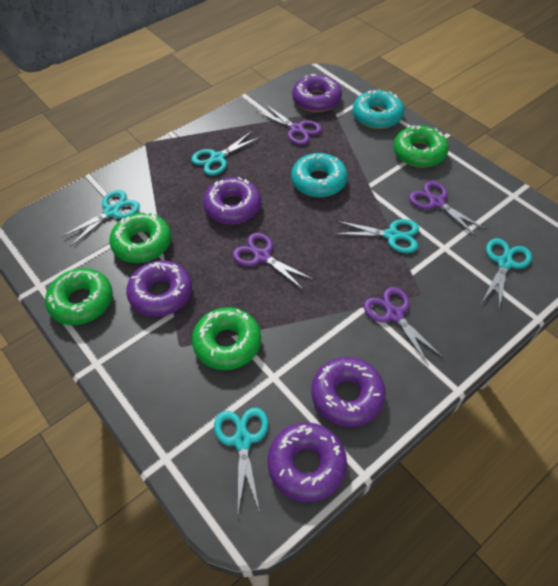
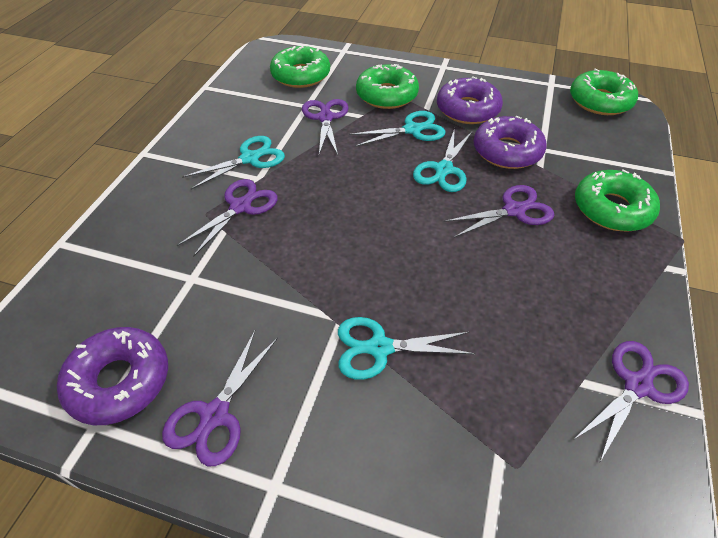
purple donut: 5 -> 3
purple scissors: 4 -> 5
turquoise donut: 2 -> 0
turquoise scissors: 5 -> 4

